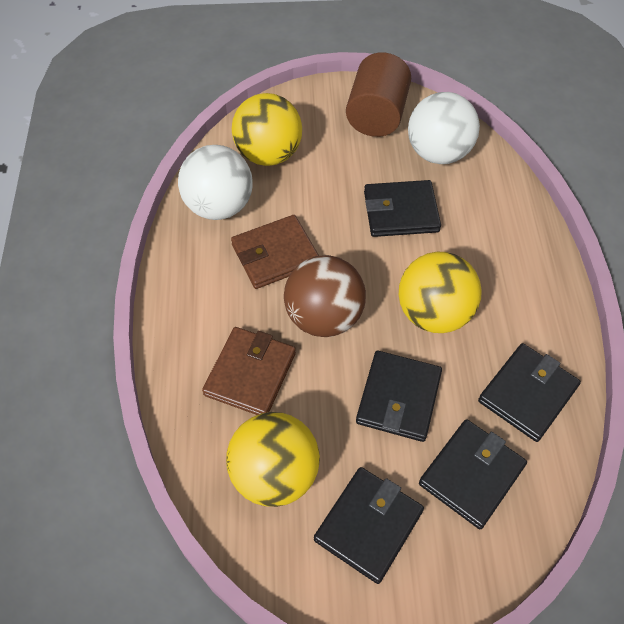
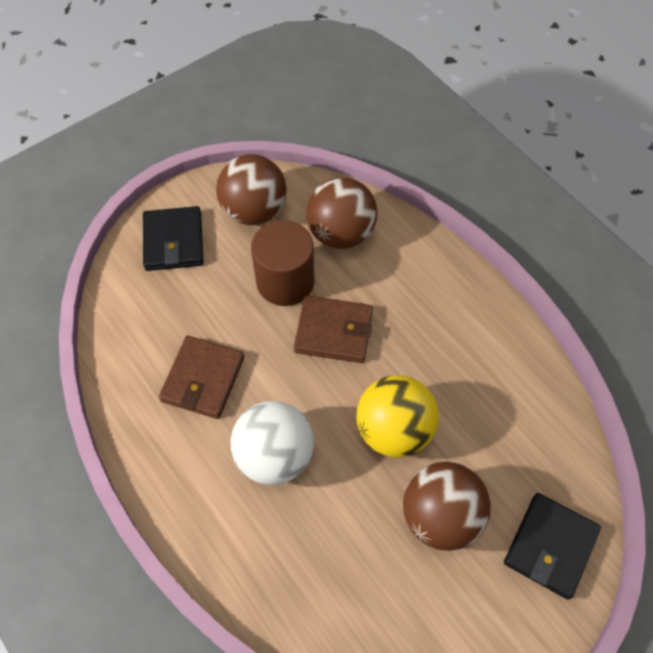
black wallet: 5 -> 2
brown ball: 1 -> 3
white ball: 2 -> 1
yellow ball: 3 -> 1

